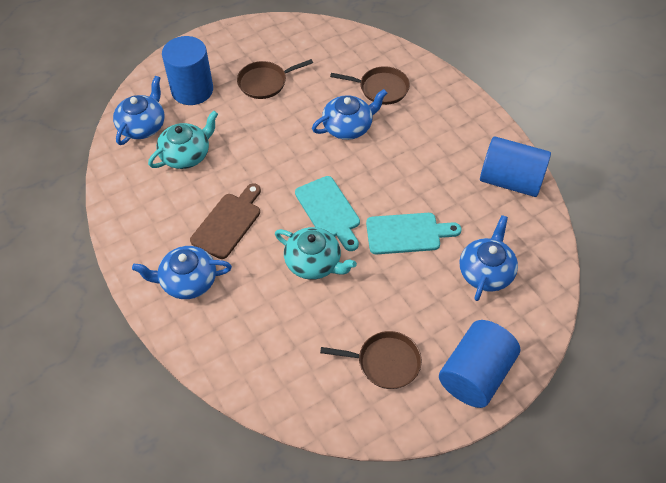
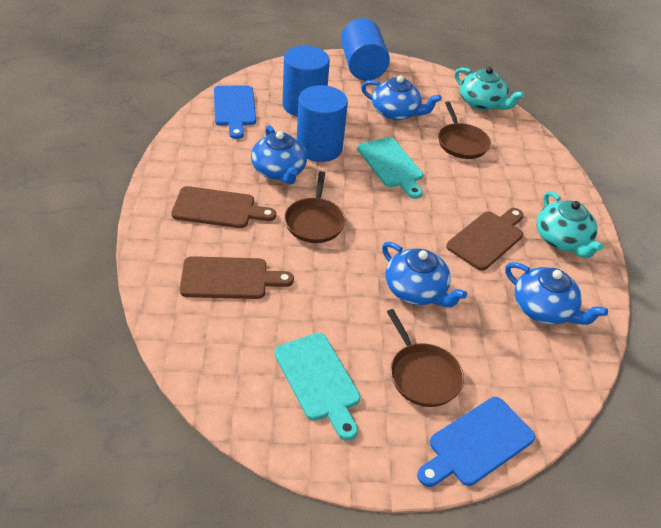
blue cutting board: 0 -> 2
brown cutting board: 1 -> 3

